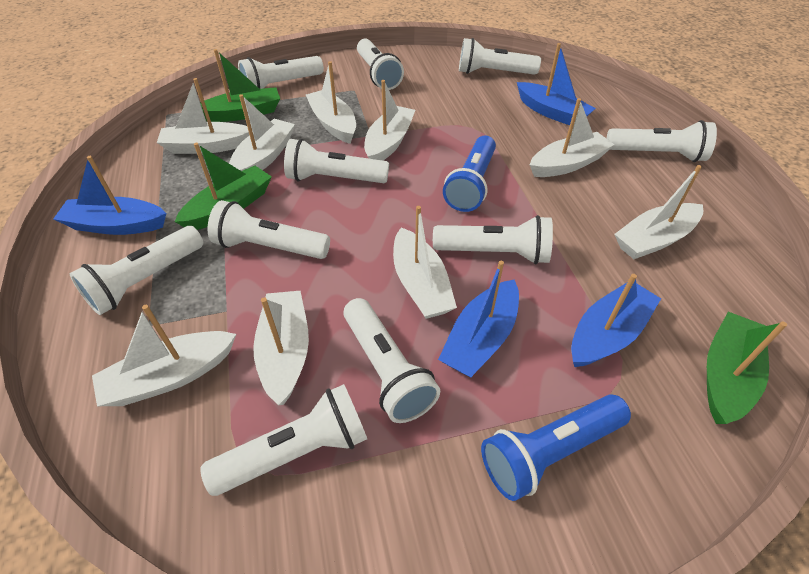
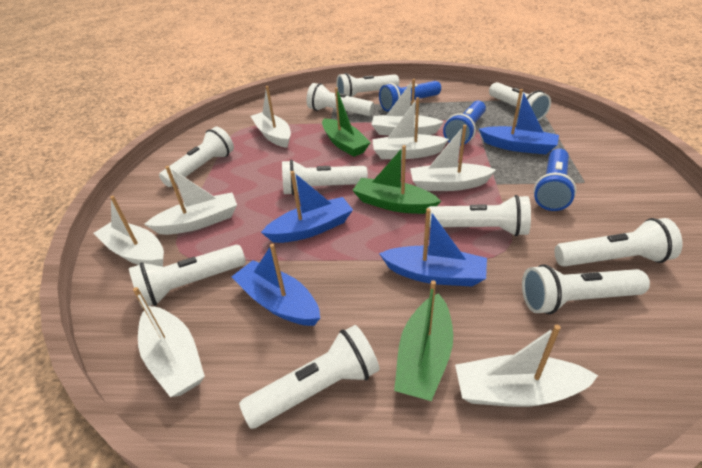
blue flashlight: 2 -> 3
white boat: 9 -> 8

